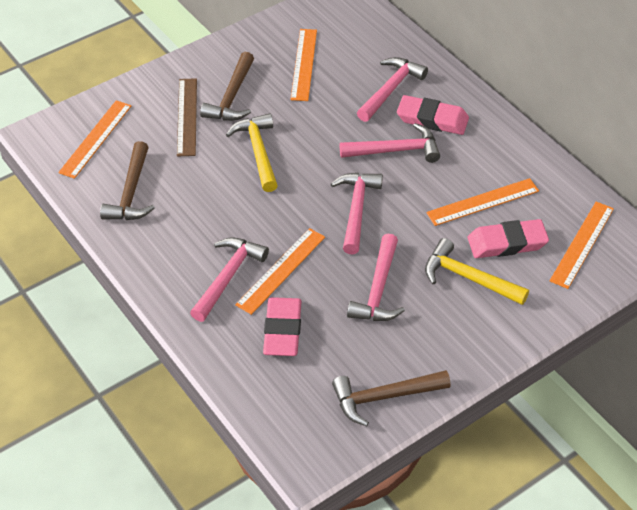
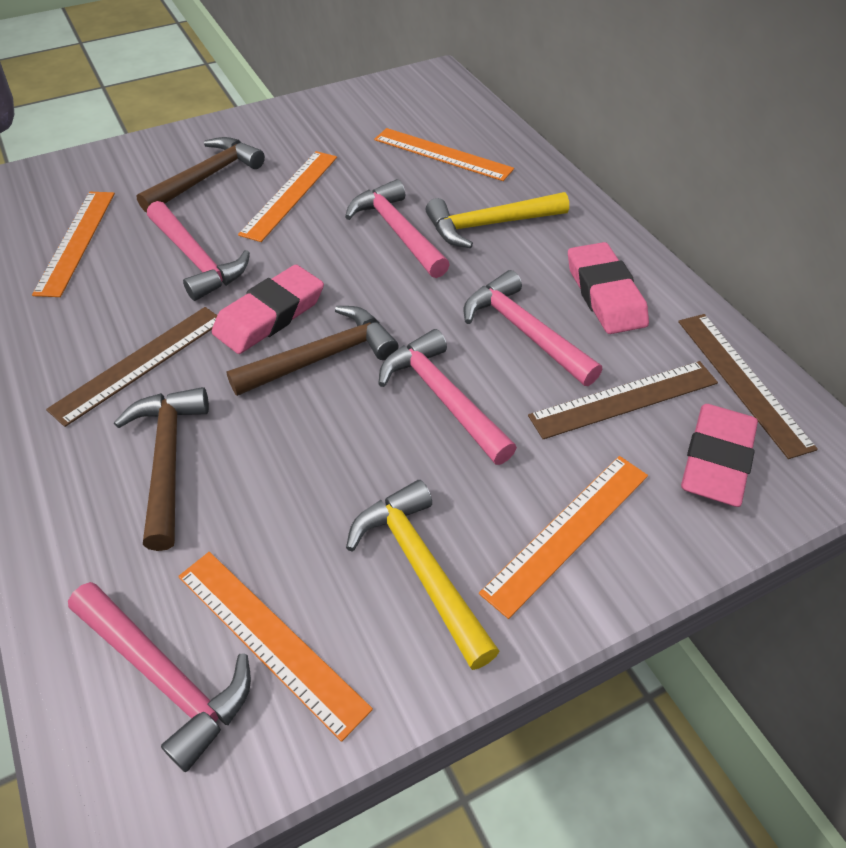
brown ruler: 1 -> 3

